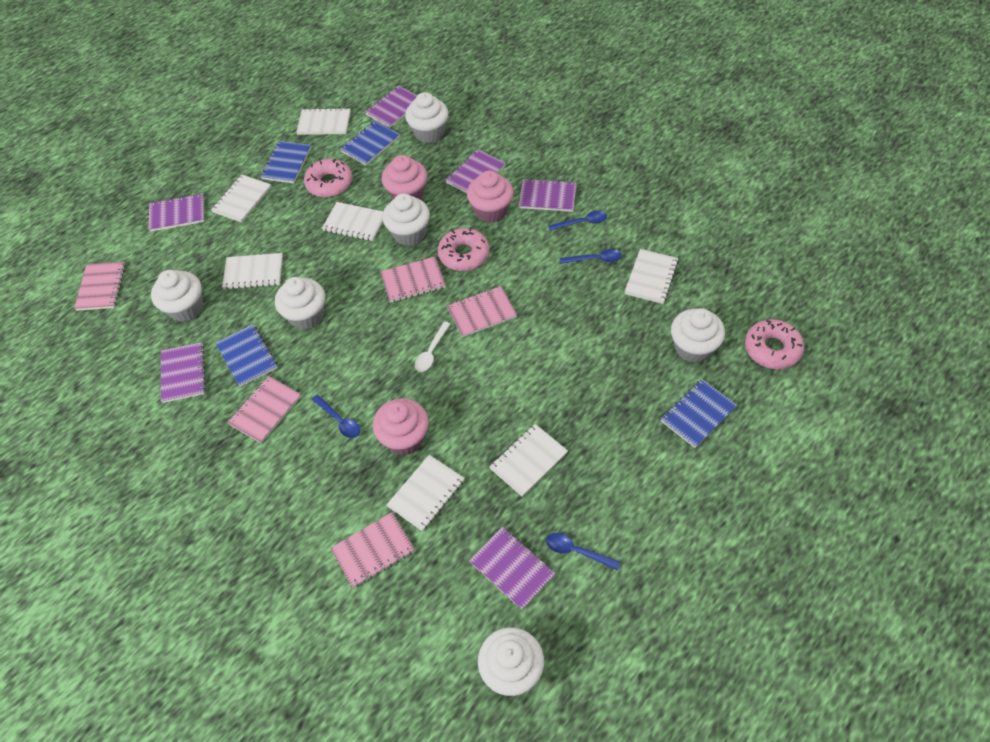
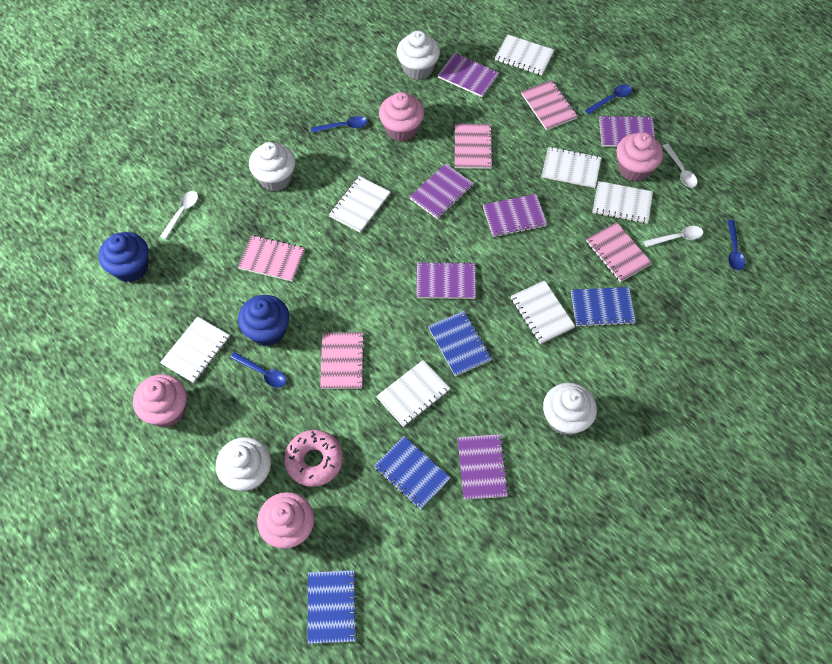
blue cupcake: 0 -> 2
pink cupcake: 3 -> 4
pink donut: 3 -> 1
white cupcake: 6 -> 4
white spoon: 1 -> 3

